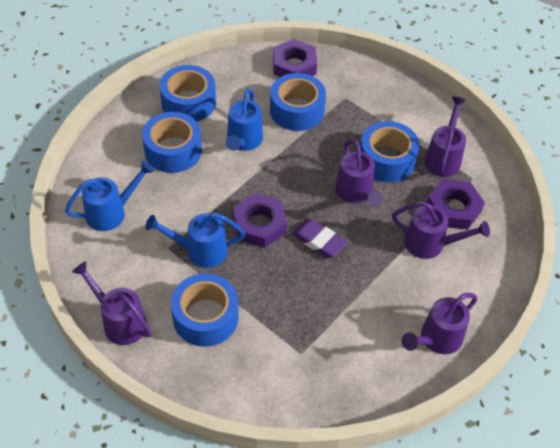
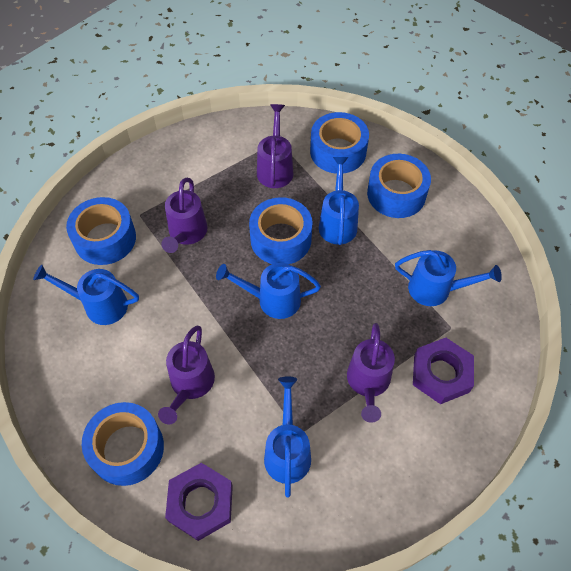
blue watering can: 3 -> 5
purple eraser: 1 -> 0
purple nut: 3 -> 2
purple watering can: 5 -> 4

